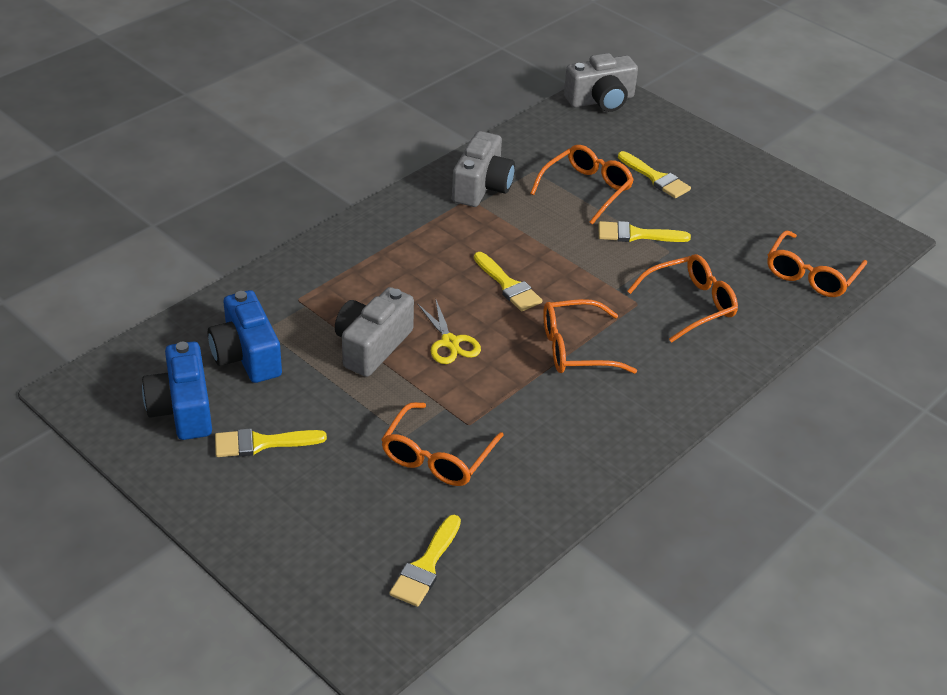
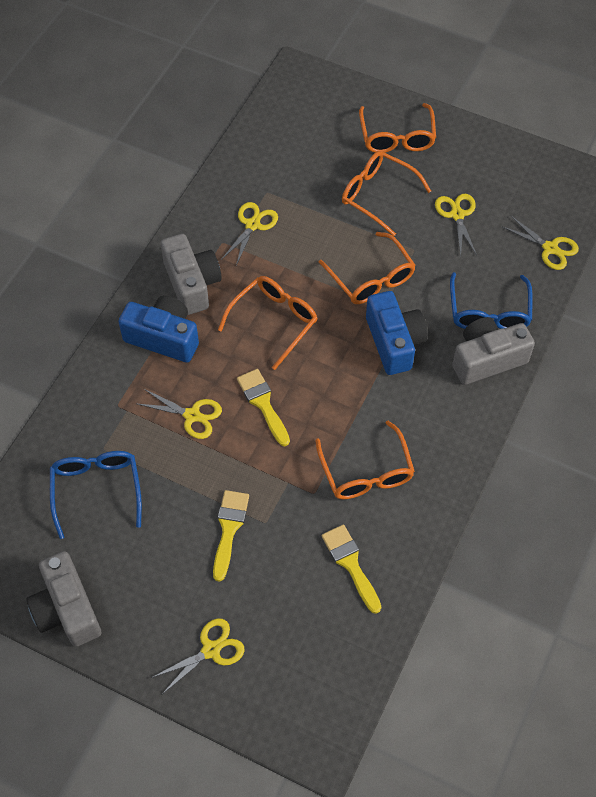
blue glasses: 0 -> 2
yellow brush: 5 -> 3
yellow scissors: 1 -> 5

